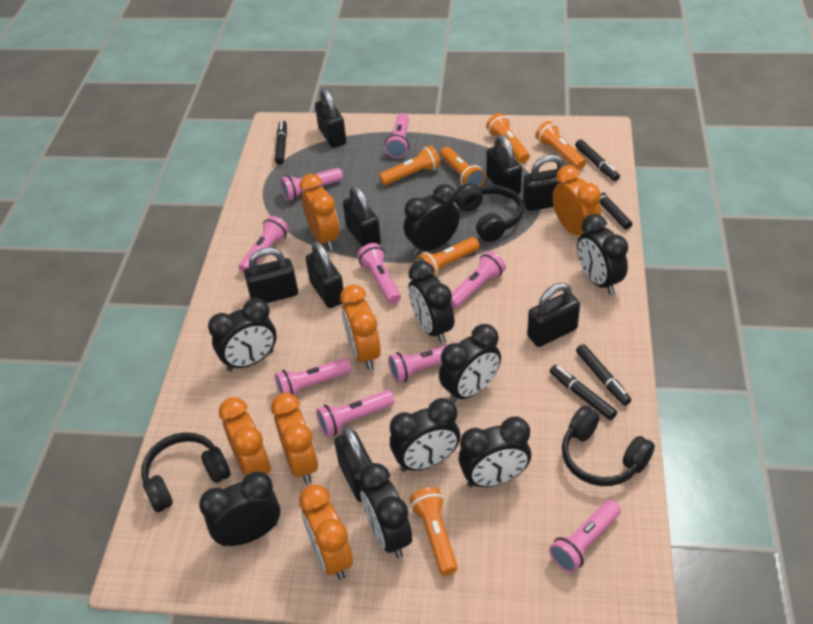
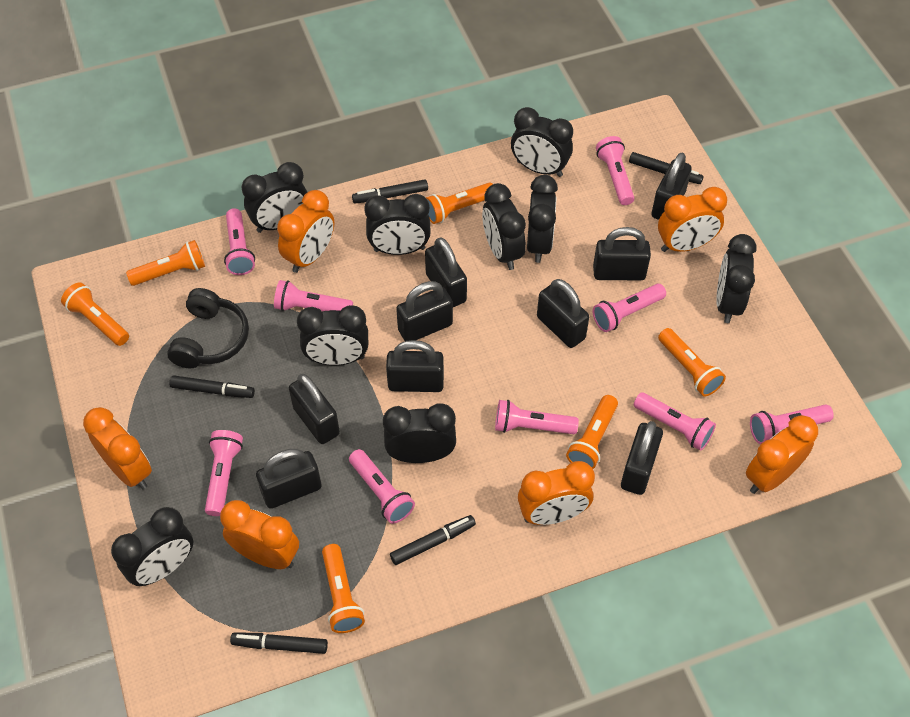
black headphones: 3 -> 1
black padlock: 8 -> 9

